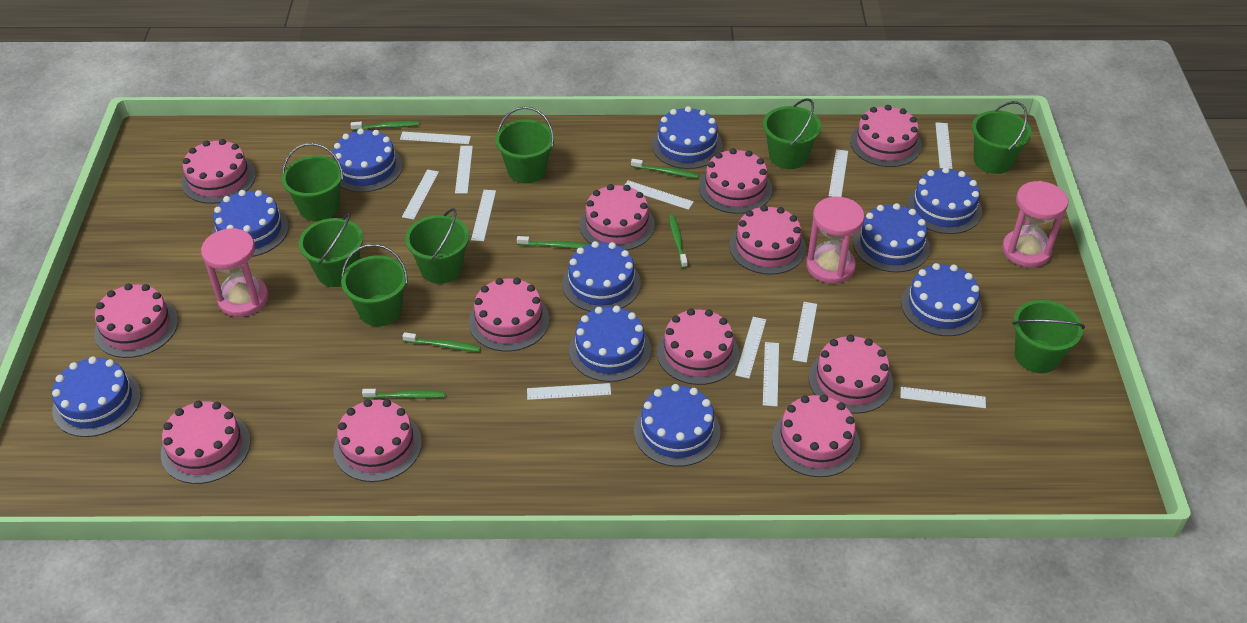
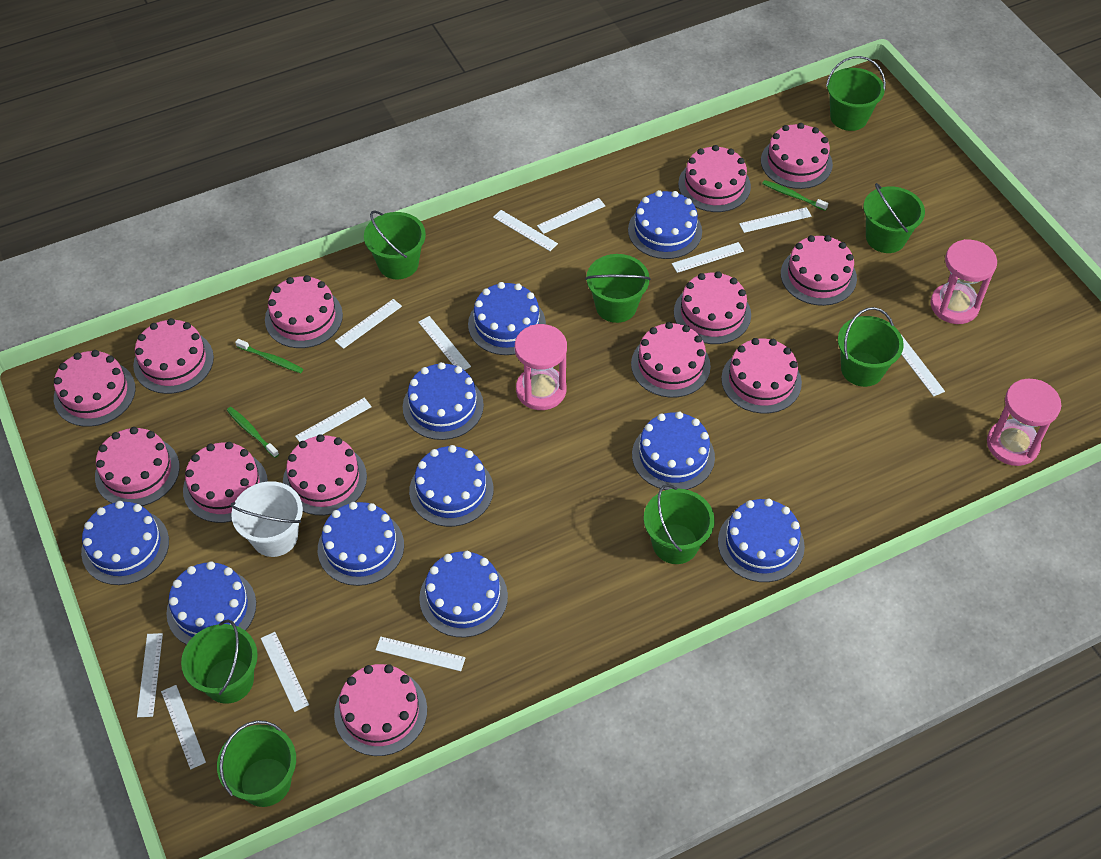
green toothbrush: 6 -> 3
pink cake: 12 -> 13
white bucket: 0 -> 1

